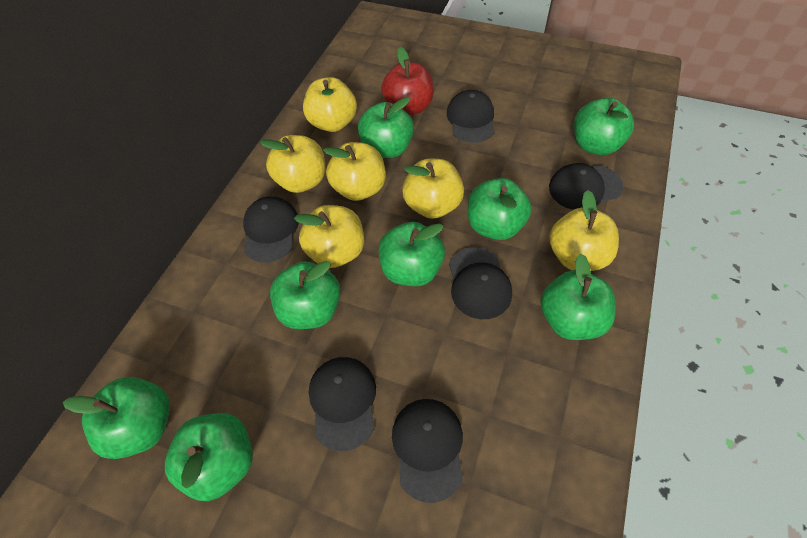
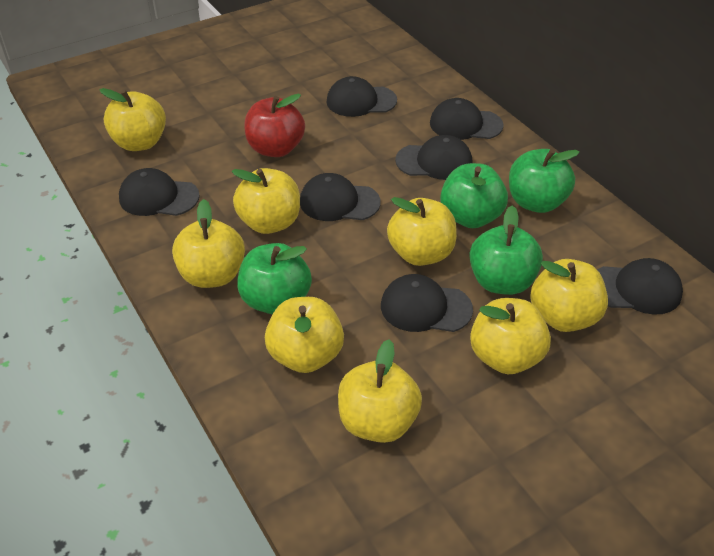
black cap: 6 -> 7
green apple: 8 -> 4
yellow apple: 6 -> 8

